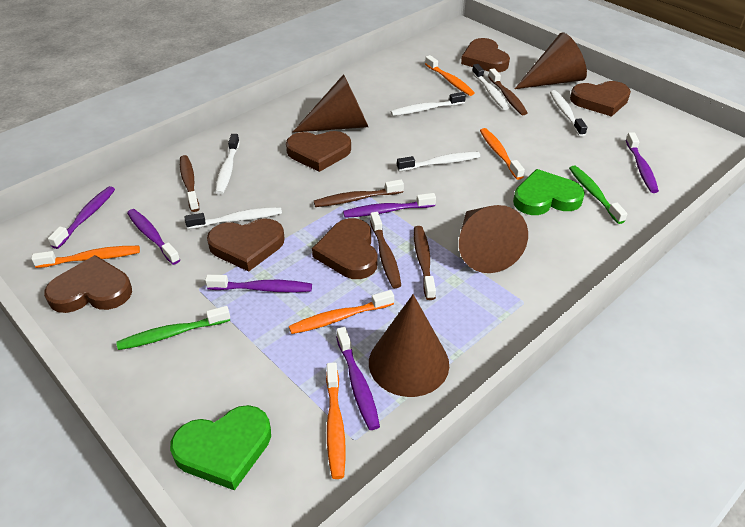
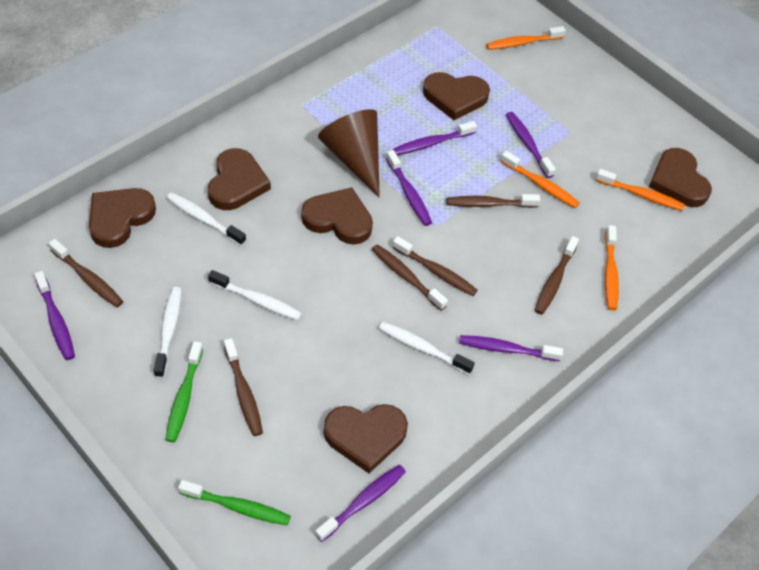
brown cone: 4 -> 1
brown toothbrush: 5 -> 6
green heart: 2 -> 0
orange toothbrush: 5 -> 4
white toothbrush: 6 -> 4

